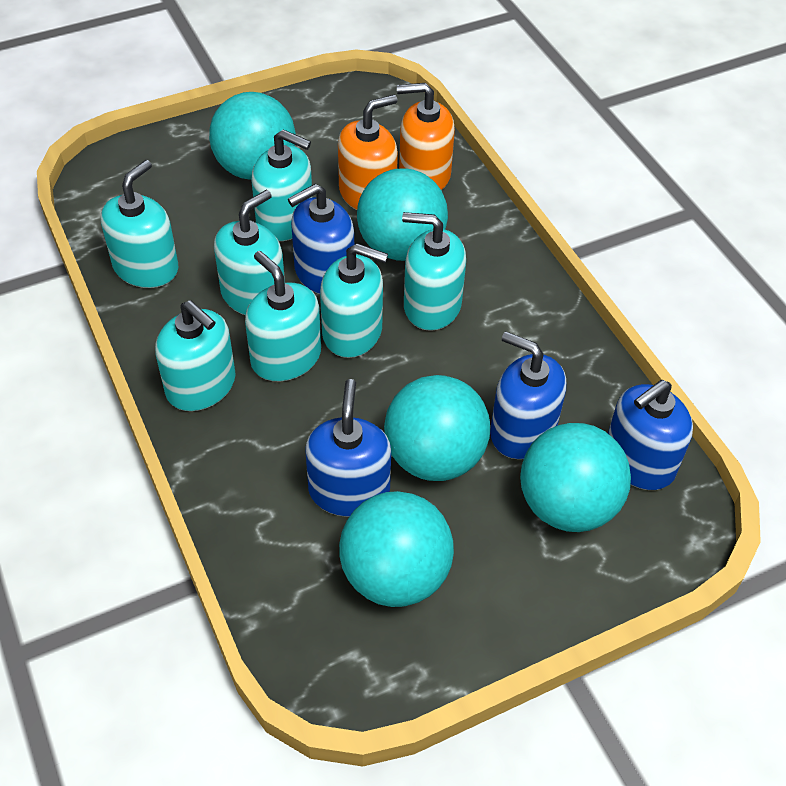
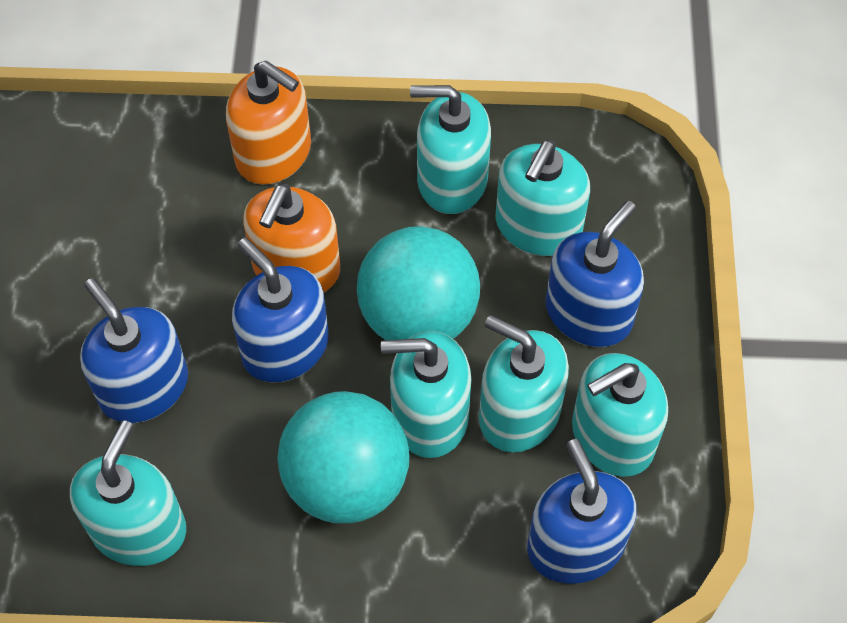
turquoise ball: 5 -> 2
turquoise soap dispenser: 7 -> 6

